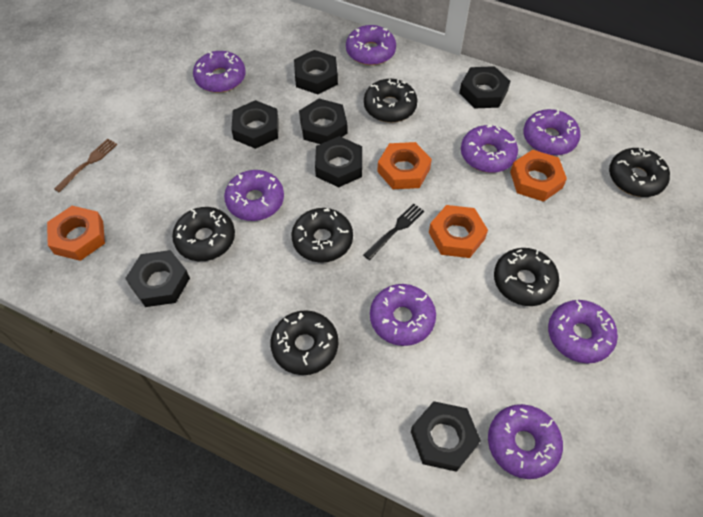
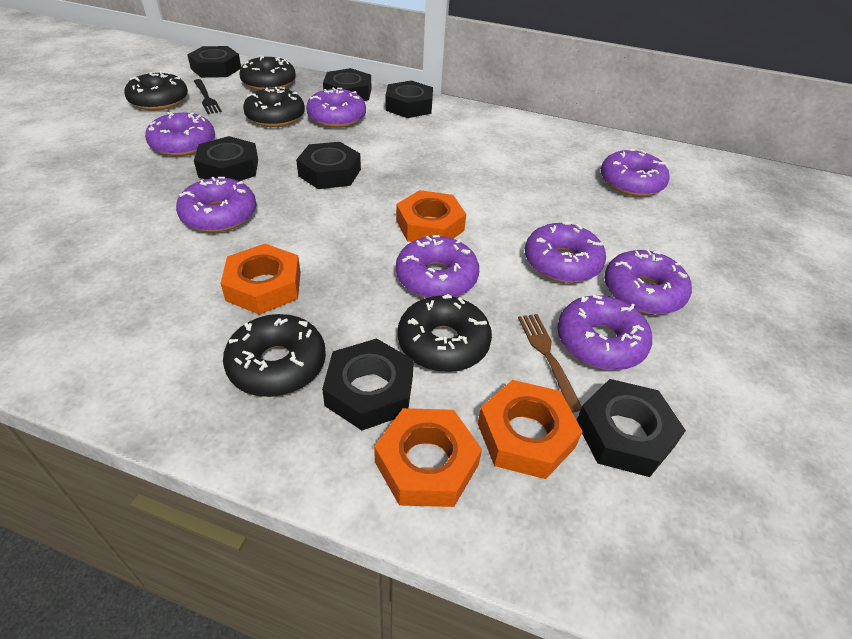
black donut: 6 -> 5

